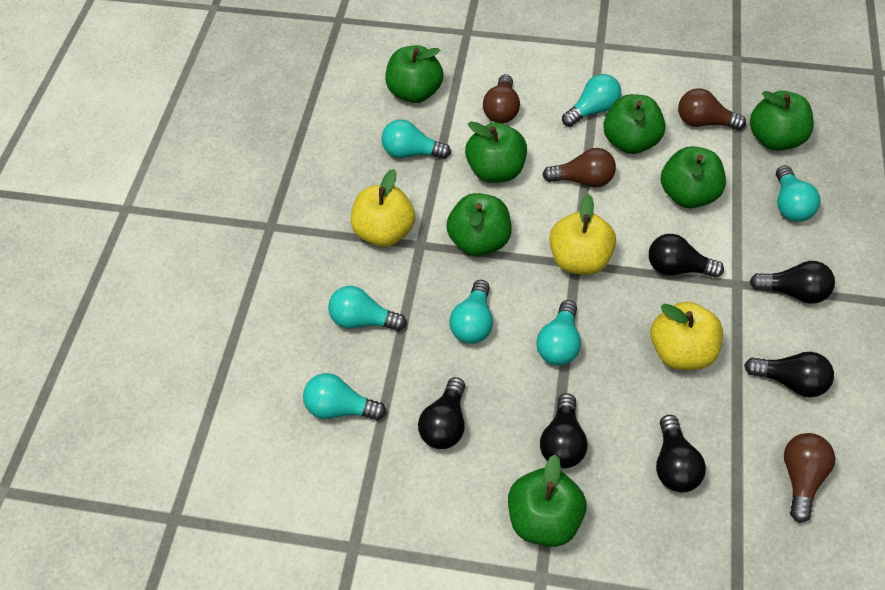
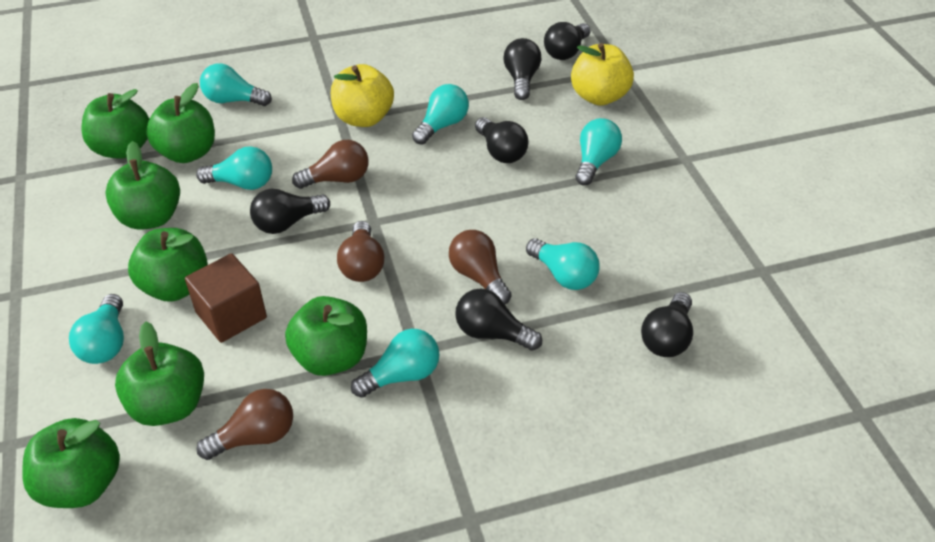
brown cube: 0 -> 1
yellow apple: 3 -> 2

